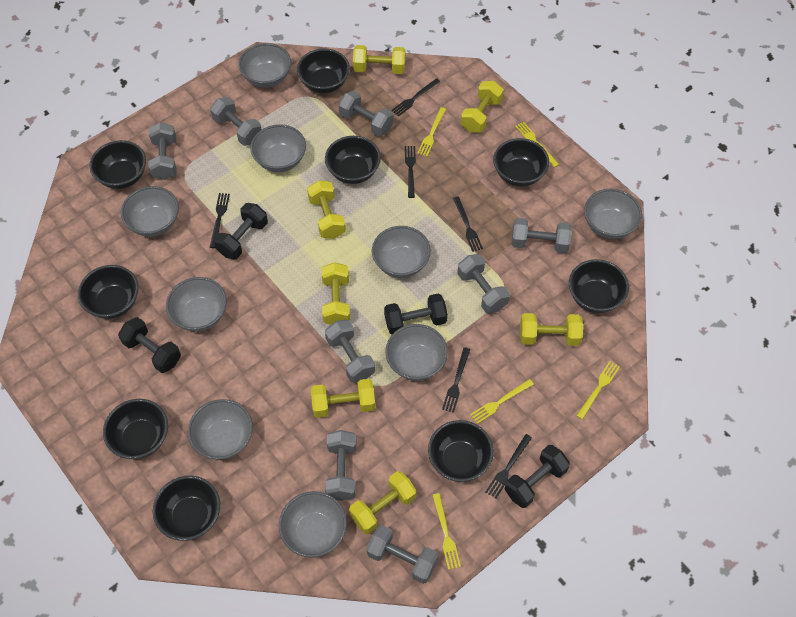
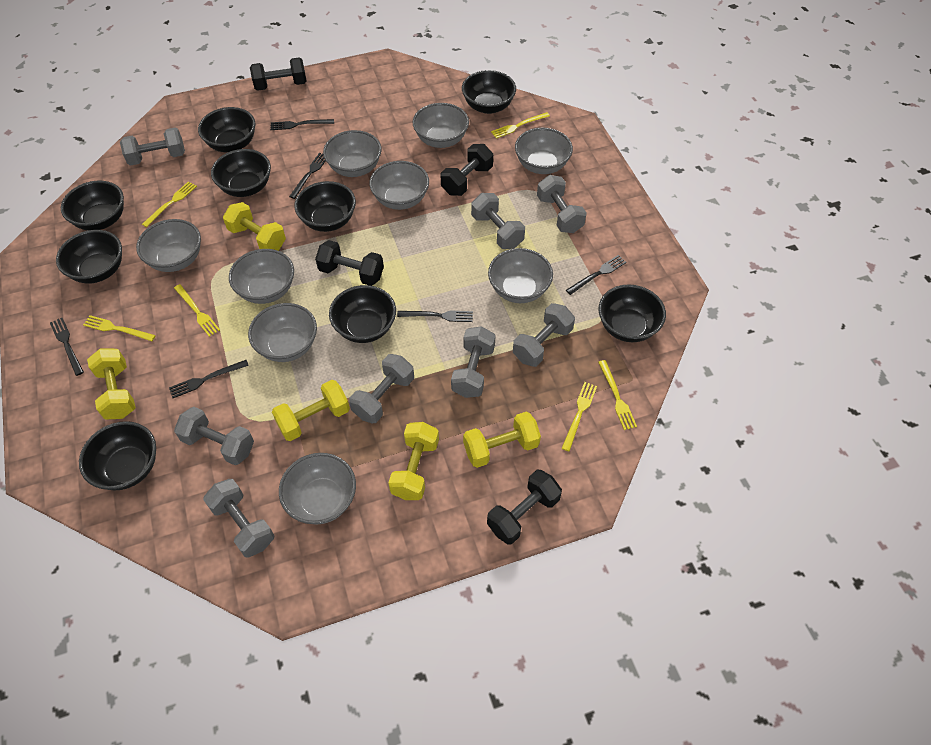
yellow dumbbell: 7 -> 5
yellow fork: 5 -> 6

